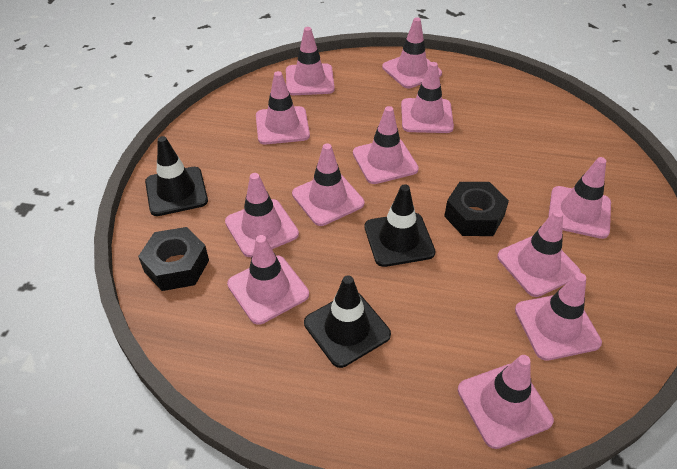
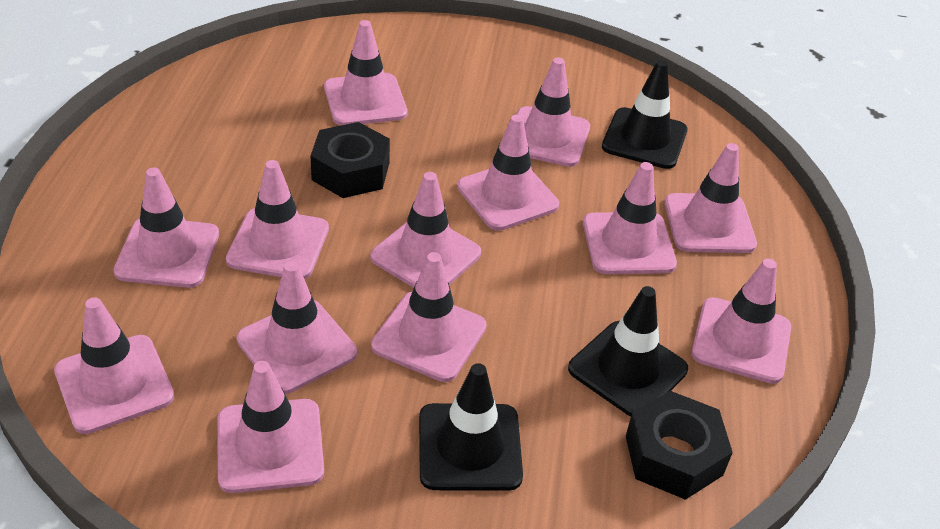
pink traffic cone: 12 -> 13

